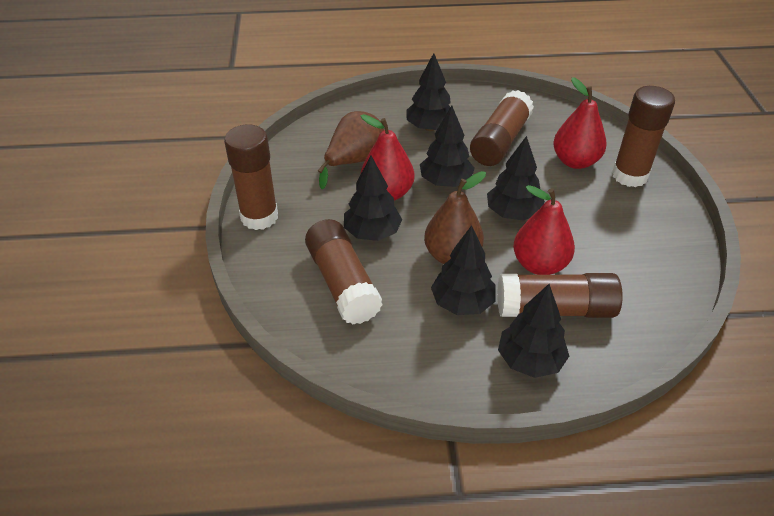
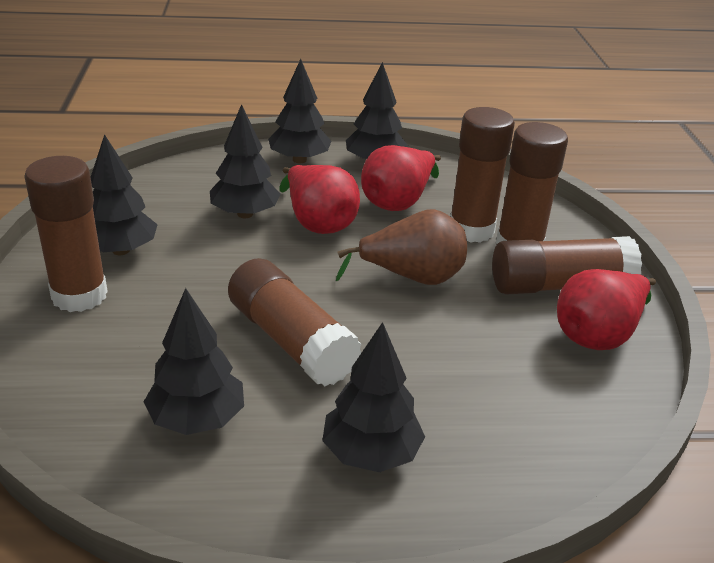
brown pear: 2 -> 1

